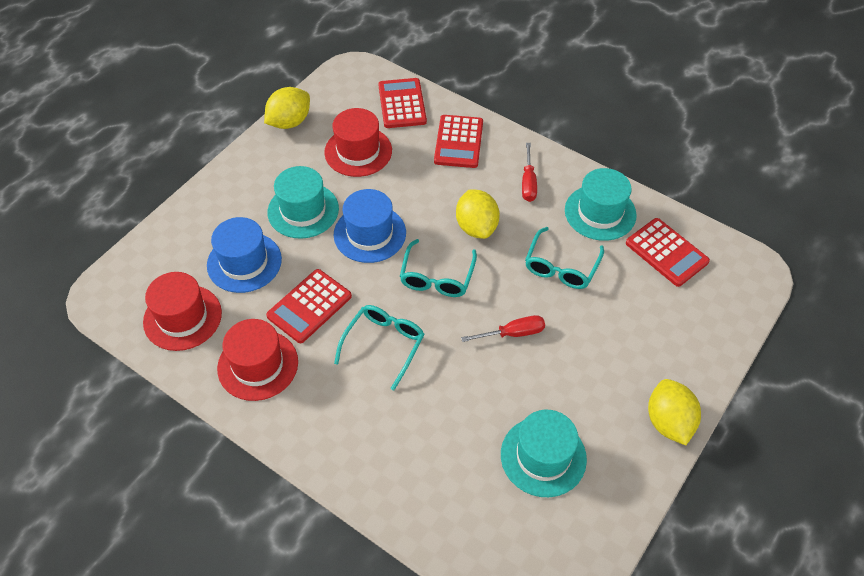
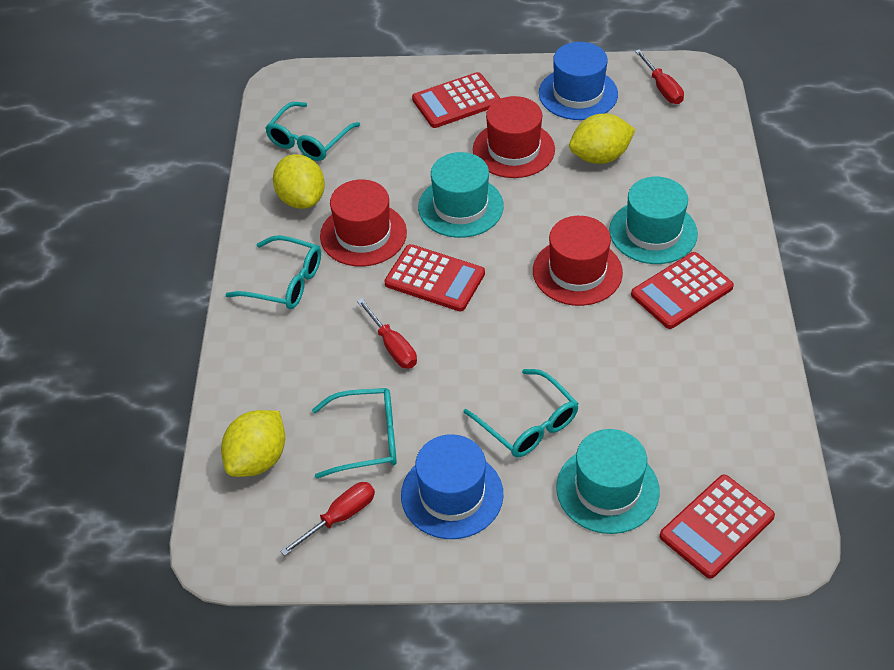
red screwdriver: 2 -> 3
turquoise glasses: 3 -> 4

